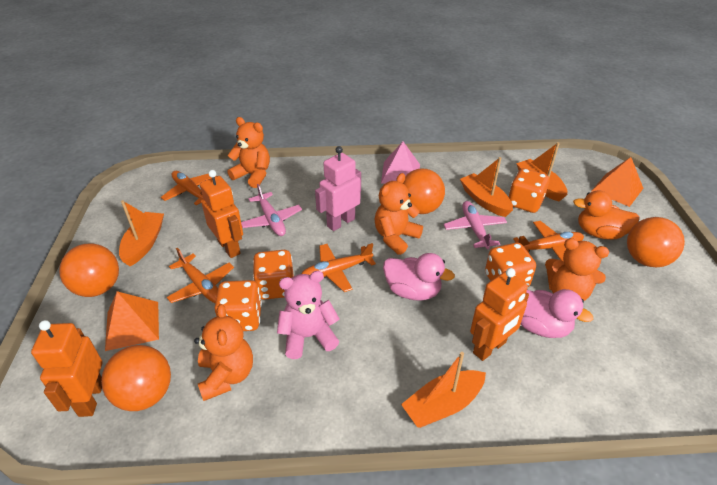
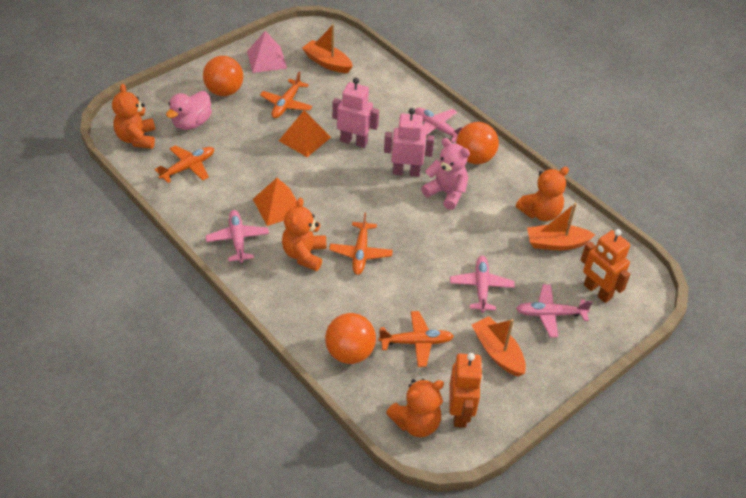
orange ball: 4 -> 3
orange boat: 4 -> 3
orange dice: 4 -> 0
orange duck: 1 -> 0
orange robot: 3 -> 2
pink duck: 2 -> 1
pink plane: 2 -> 4
pink robot: 1 -> 2

